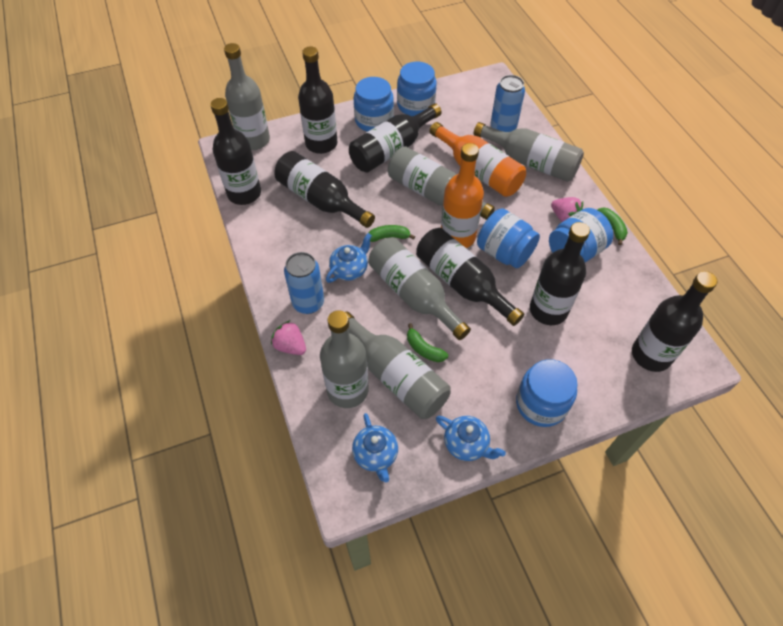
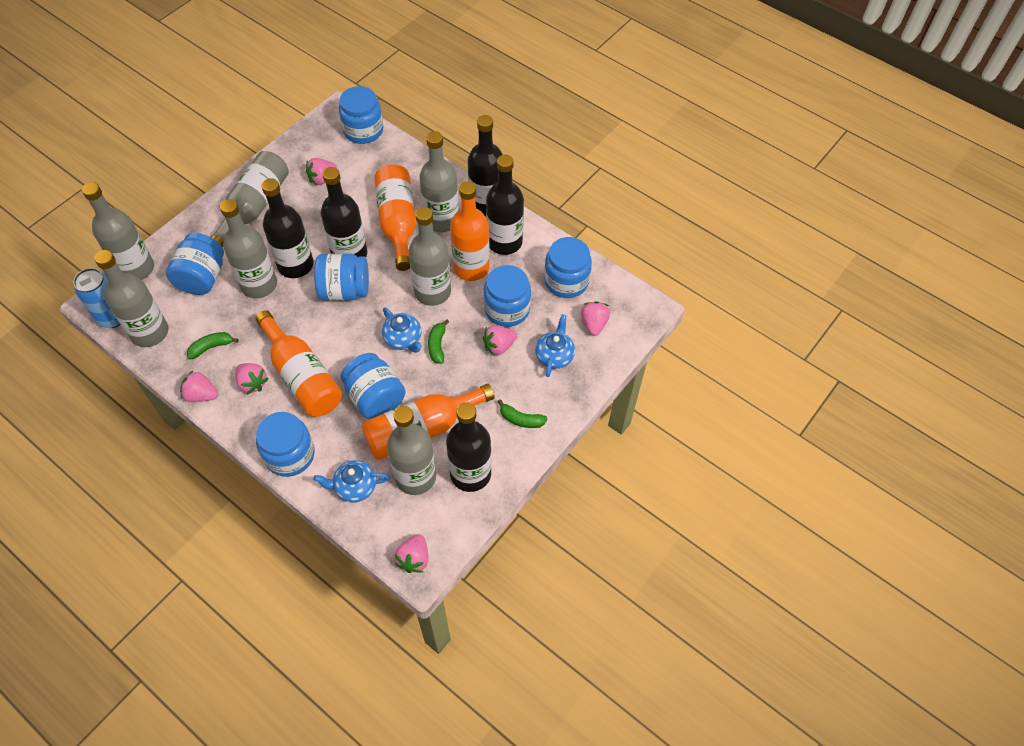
black bottle: 7 -> 5
blue can: 2 -> 1
blue jar: 5 -> 7
grey bottle: 6 -> 7
orange bottle: 2 -> 4
pink strawberry: 2 -> 6

